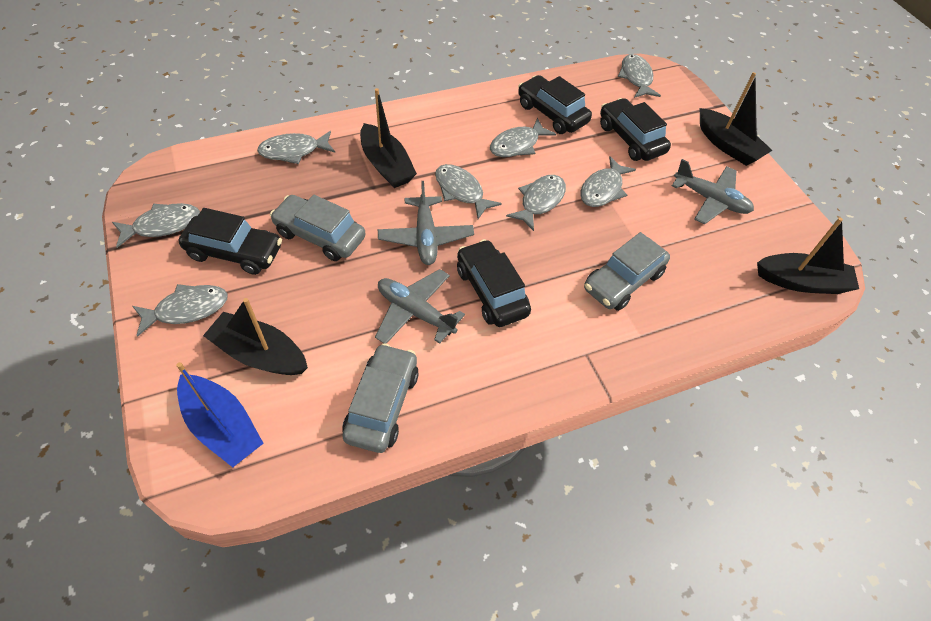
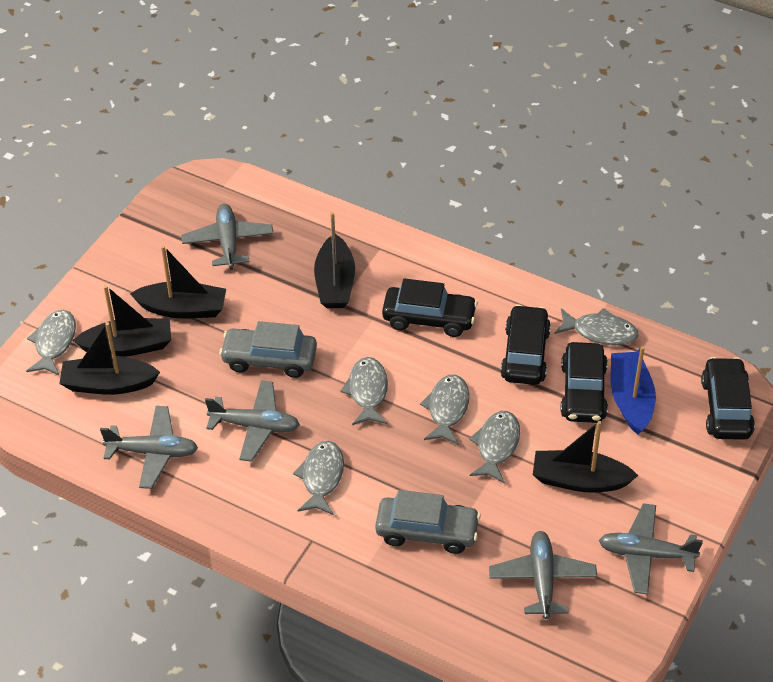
black boat: 4 -> 5
grey car: 3 -> 2
grey fish: 8 -> 6
grey plane: 3 -> 5

